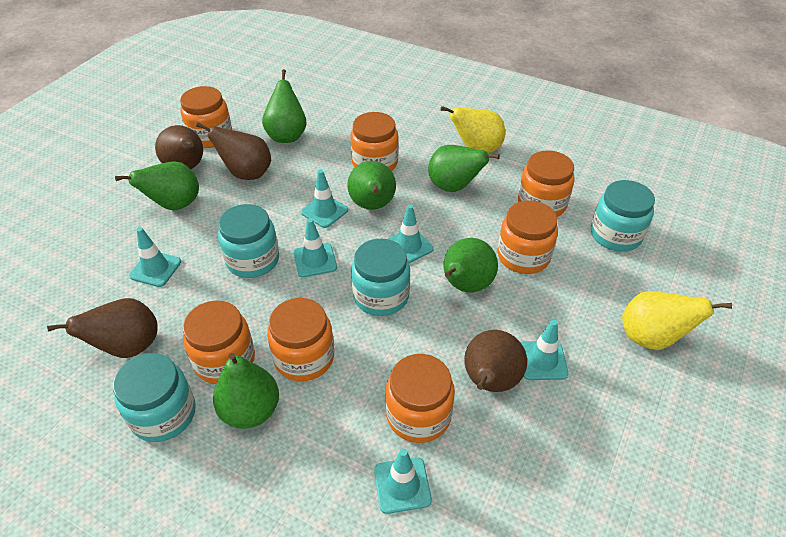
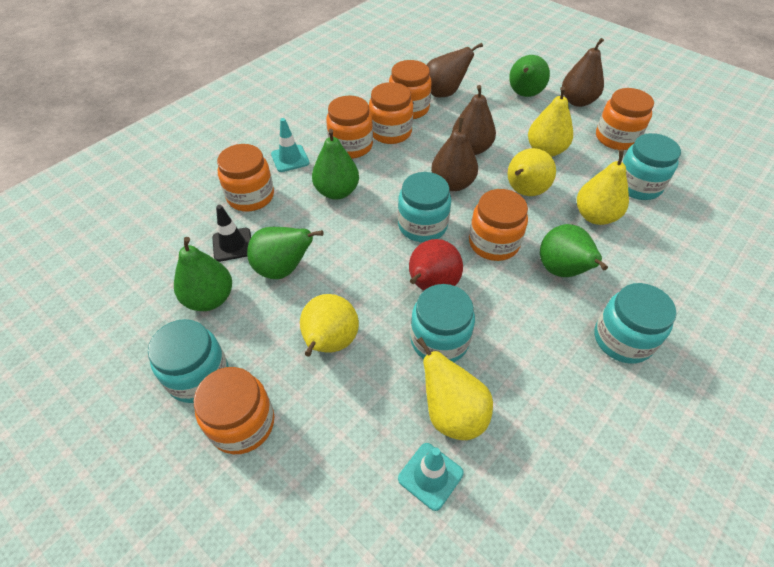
black traffic cone: 0 -> 1
green pear: 6 -> 5
red pear: 0 -> 1
turquoise jar: 4 -> 5
turquoise traffic cone: 6 -> 2
yellow pear: 2 -> 5

